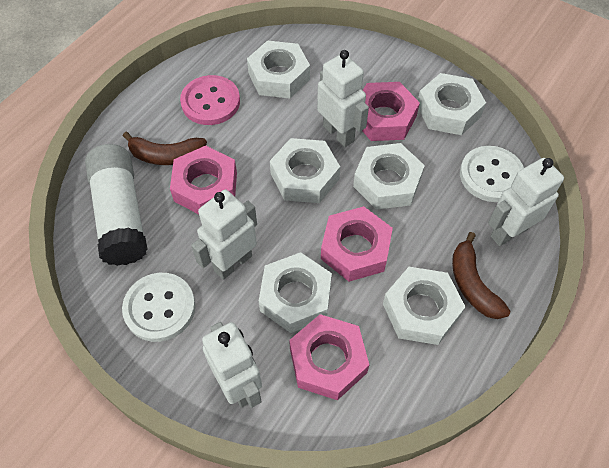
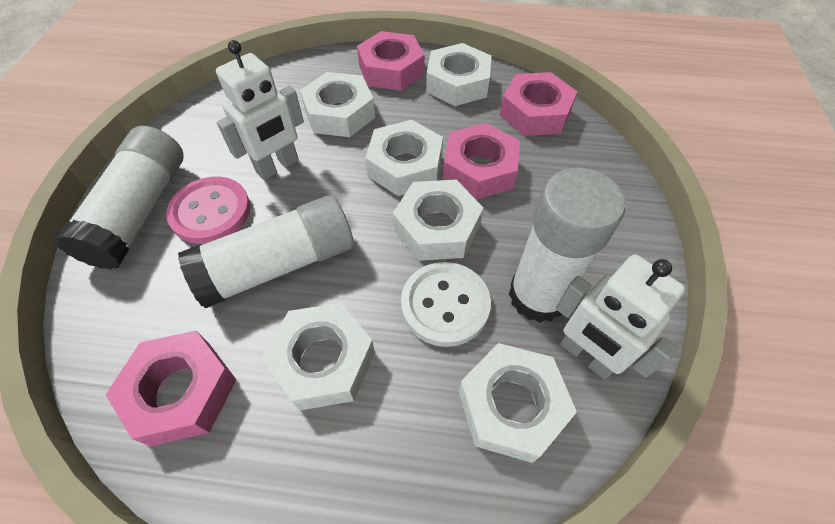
brown banana: 2 -> 0
white button: 2 -> 1
white glue stick: 1 -> 3
white robot: 4 -> 2

